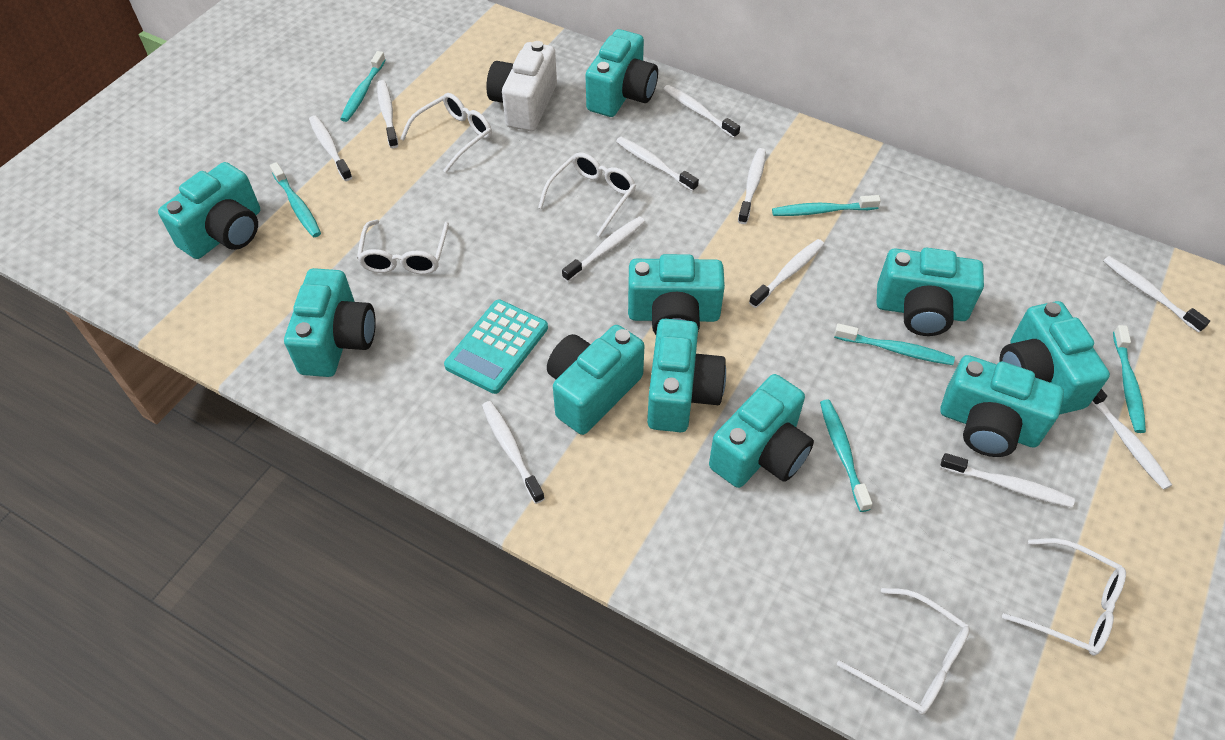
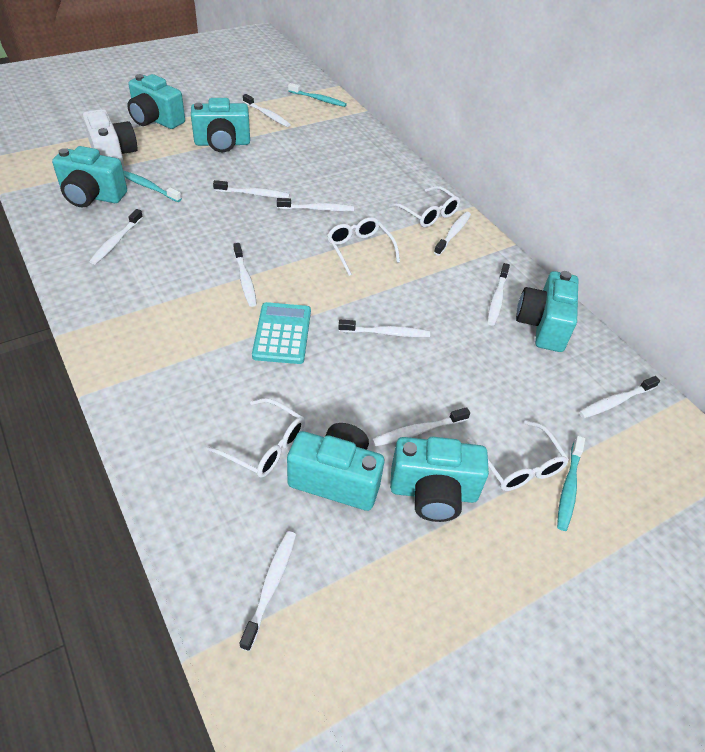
turquoise camera: 10 -> 6
turquoise toothbrush: 6 -> 3
white glasses: 5 -> 4

